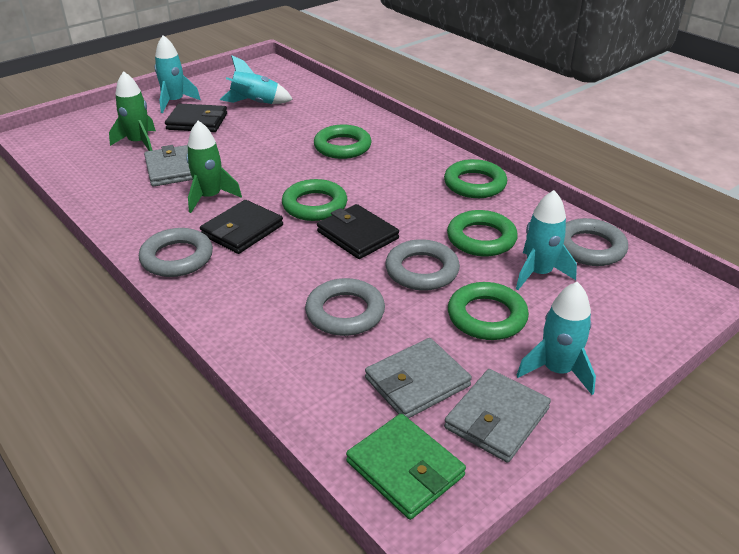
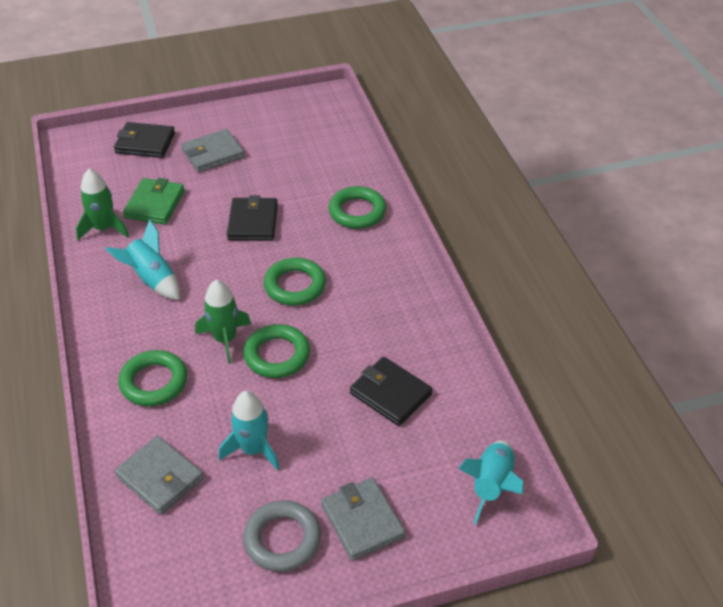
green ring: 5 -> 4
grey ring: 4 -> 1
turquoise rocket: 4 -> 3

